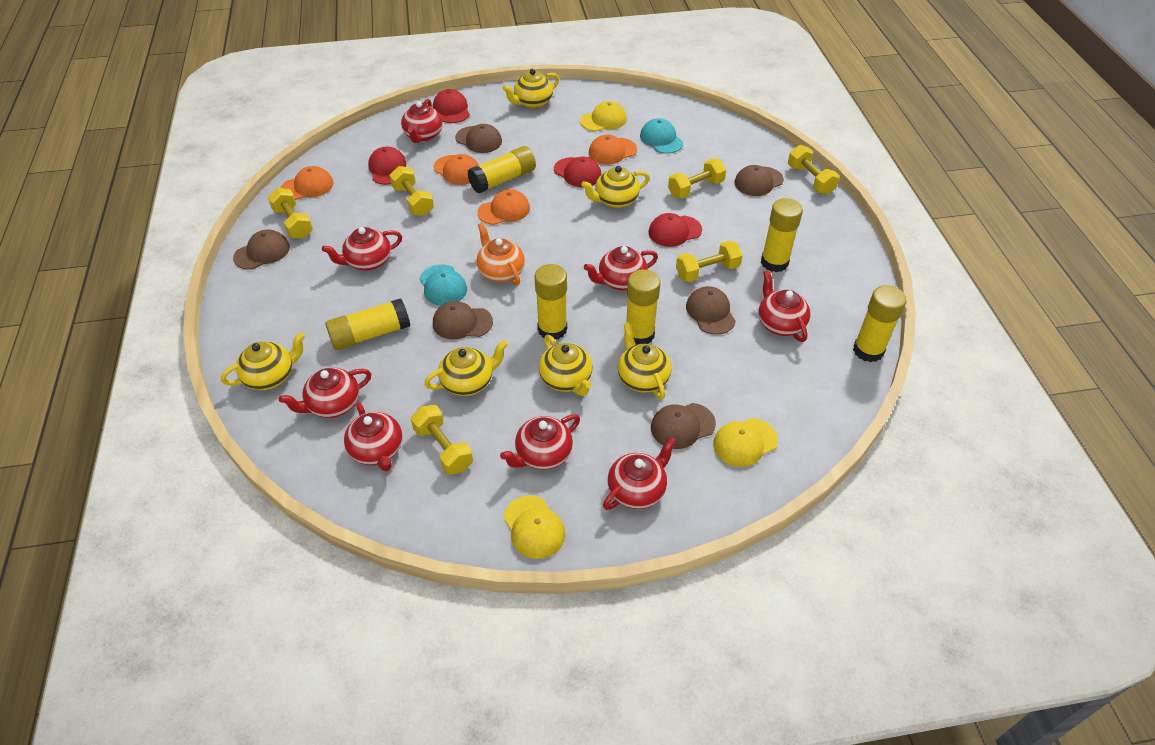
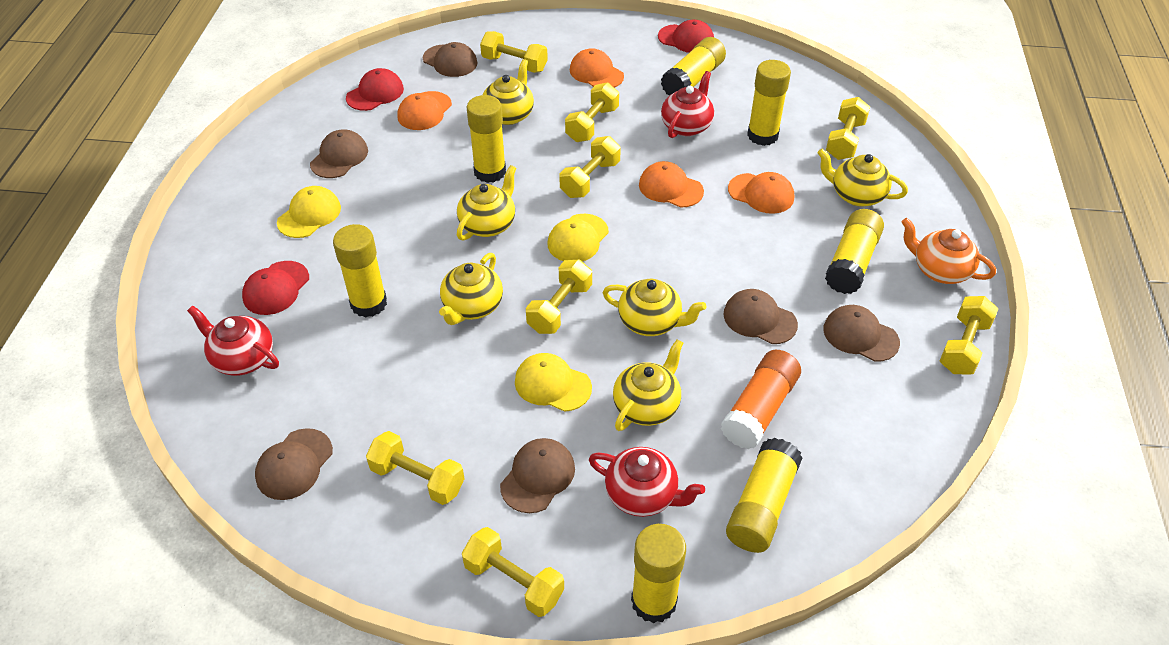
orange glue stick: 0 -> 1
red cap: 4 -> 3
red teapot: 8 -> 3
turquoise cap: 2 -> 0
yellow dumbbell: 6 -> 8
yellow glue stick: 6 -> 7

